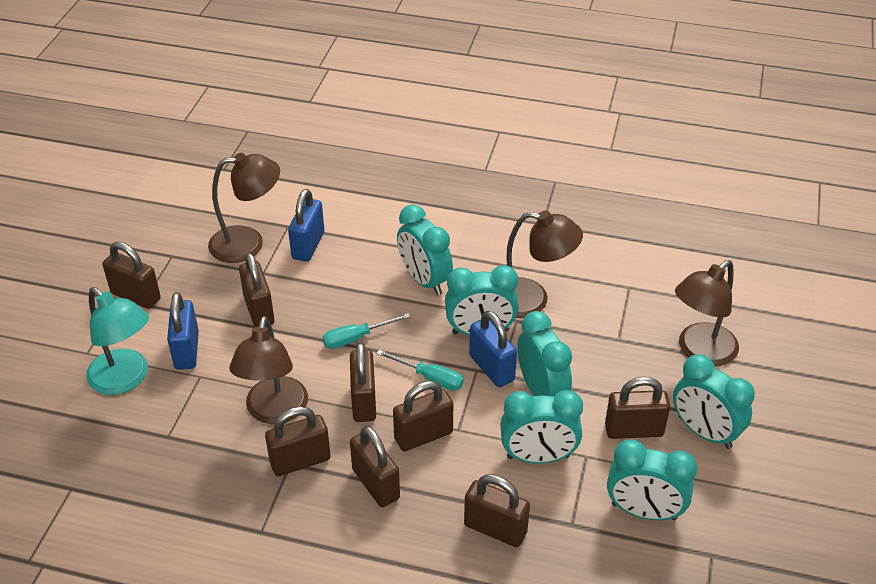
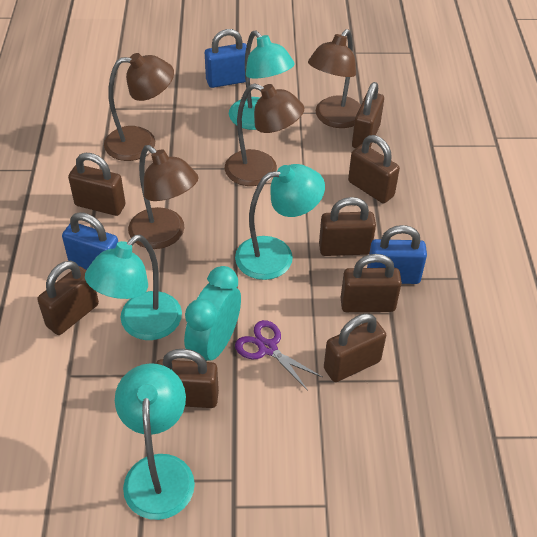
purple scissors: 0 -> 1
turquoise clock: 6 -> 1
turquoise lamp: 1 -> 4
turquoise screwdriver: 2 -> 0

